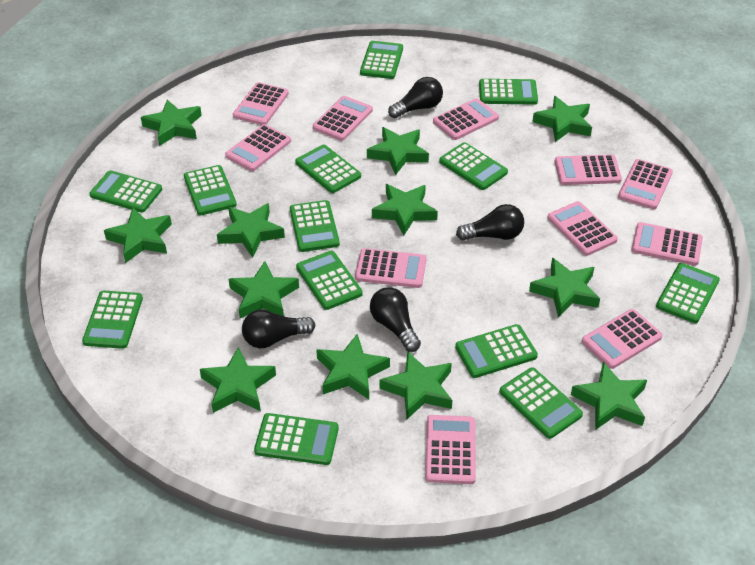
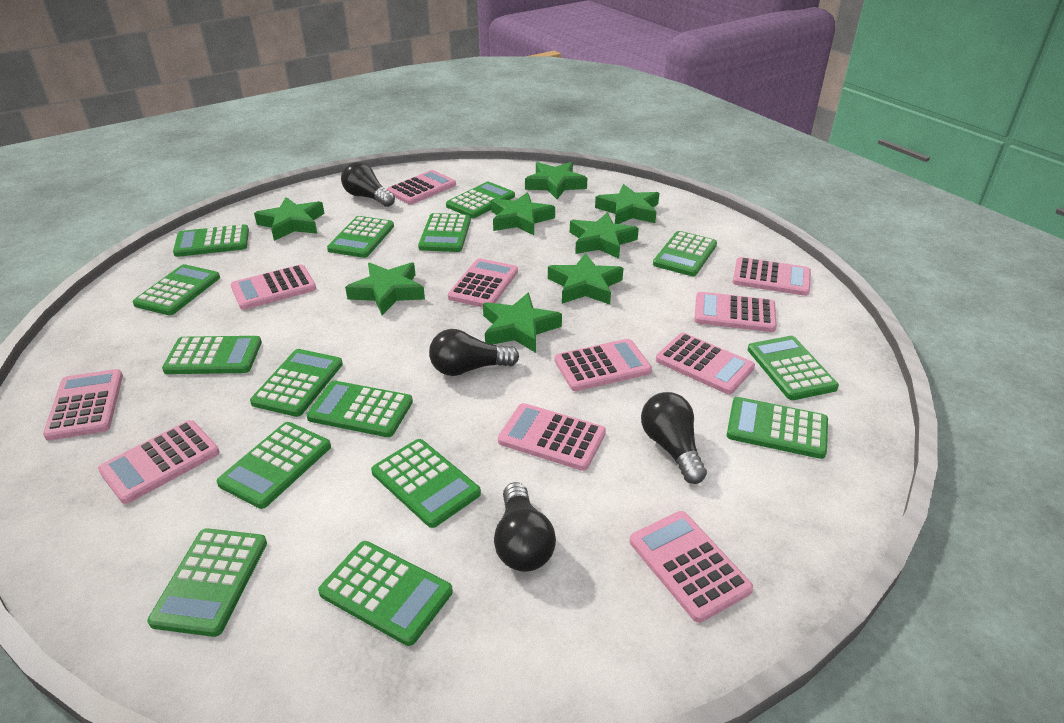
green calculator: 13 -> 15
green star: 12 -> 8

